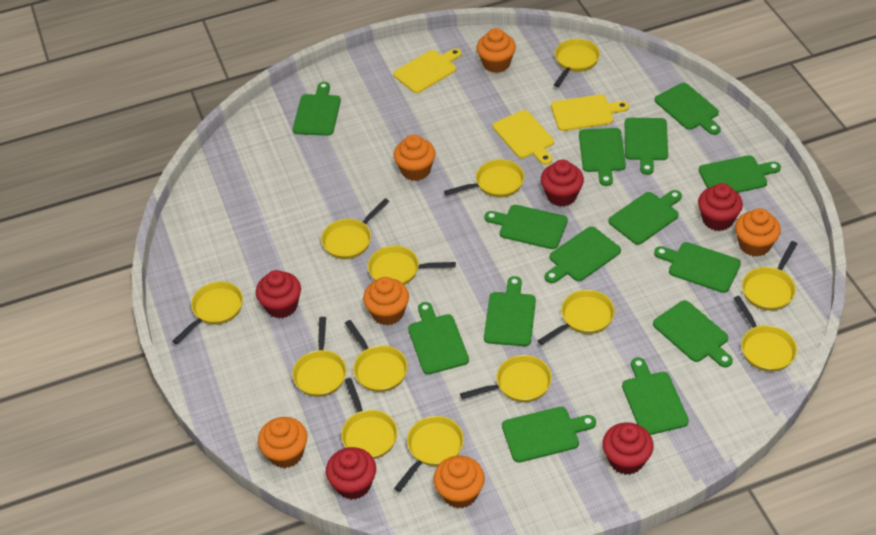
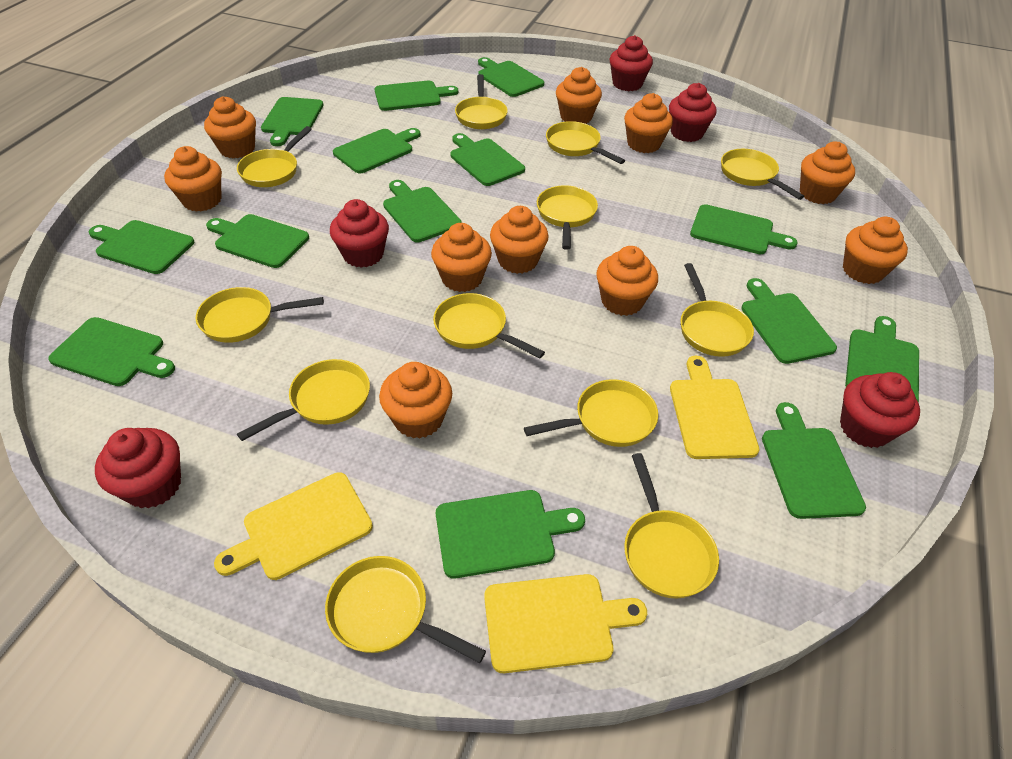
orange cupcake: 6 -> 10
yellow pan: 13 -> 12

